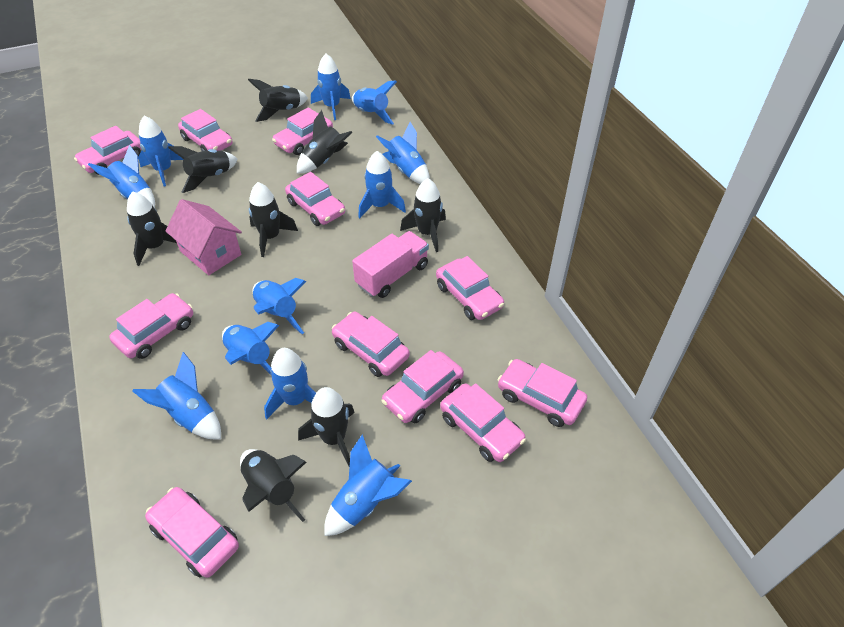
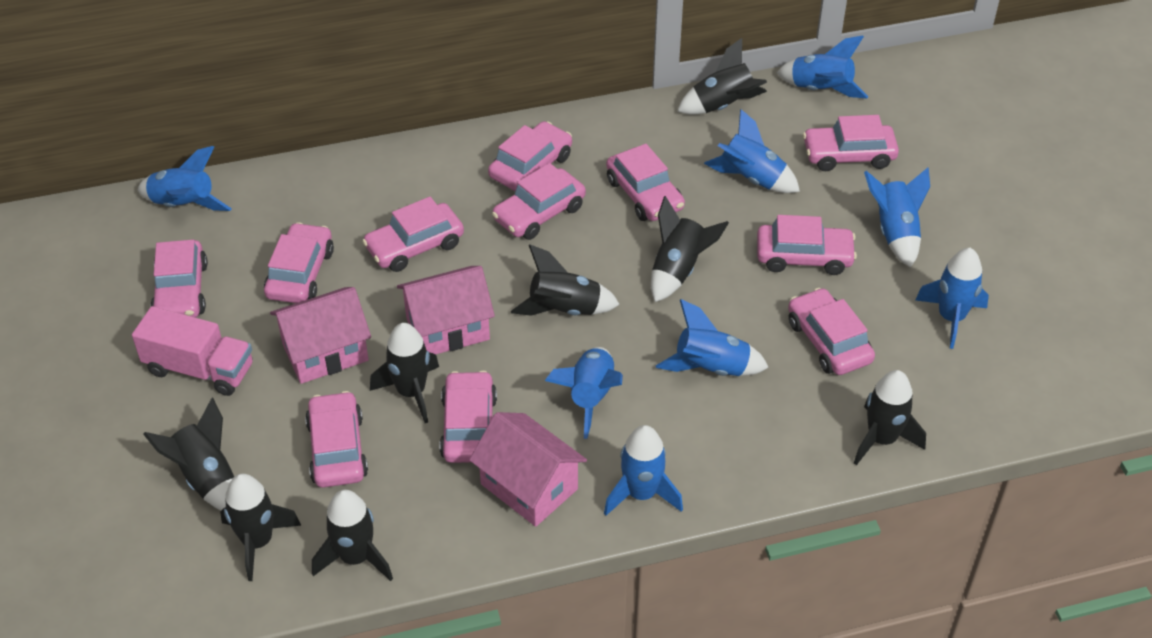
blue rocket: 11 -> 8
pink house: 1 -> 3

